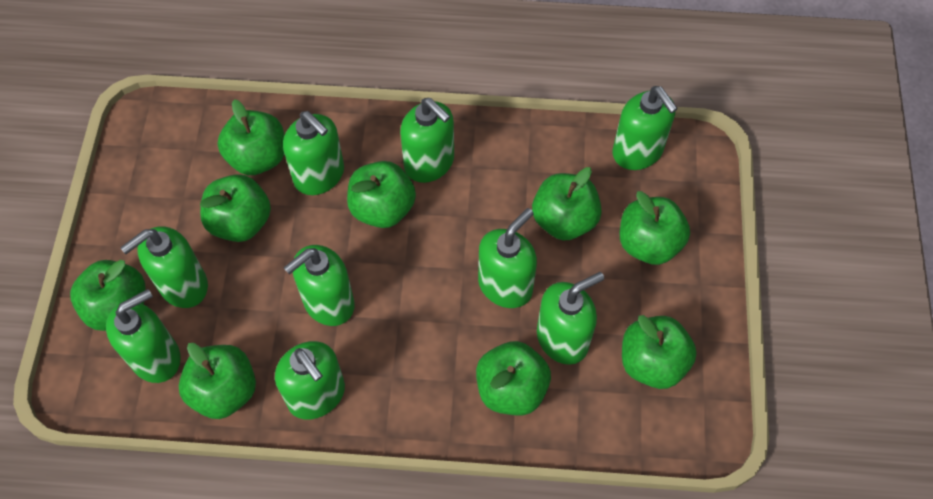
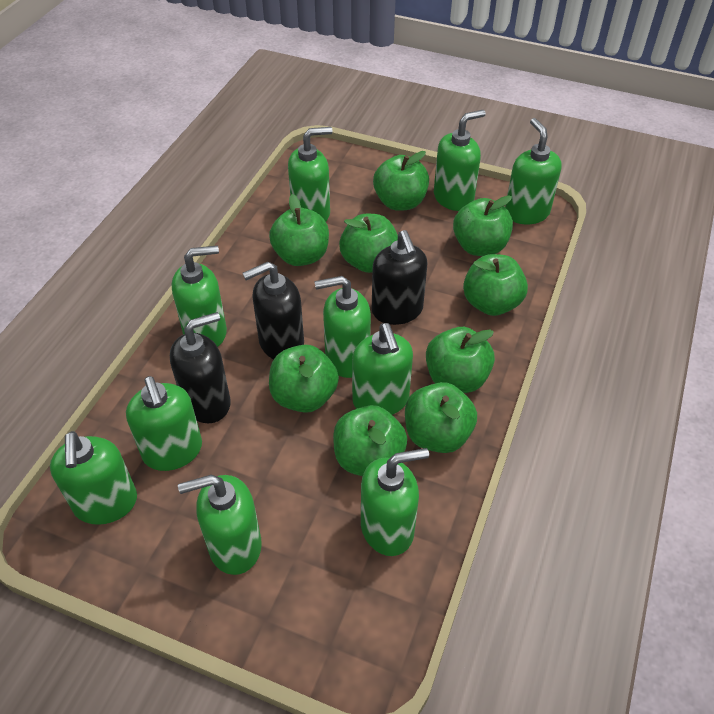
black soap dispenser: 0 -> 3
green soap dispenser: 9 -> 10

